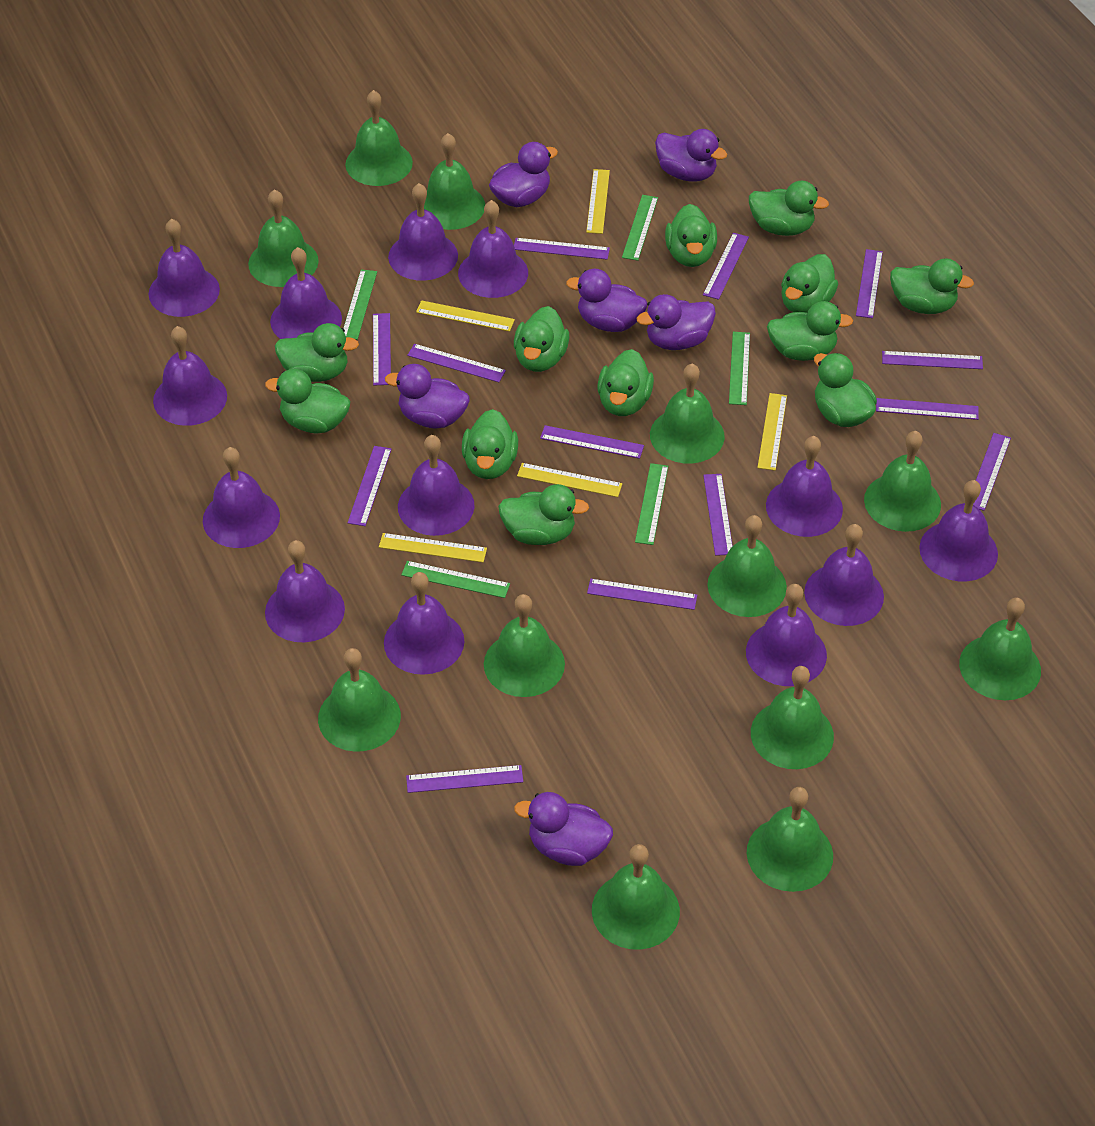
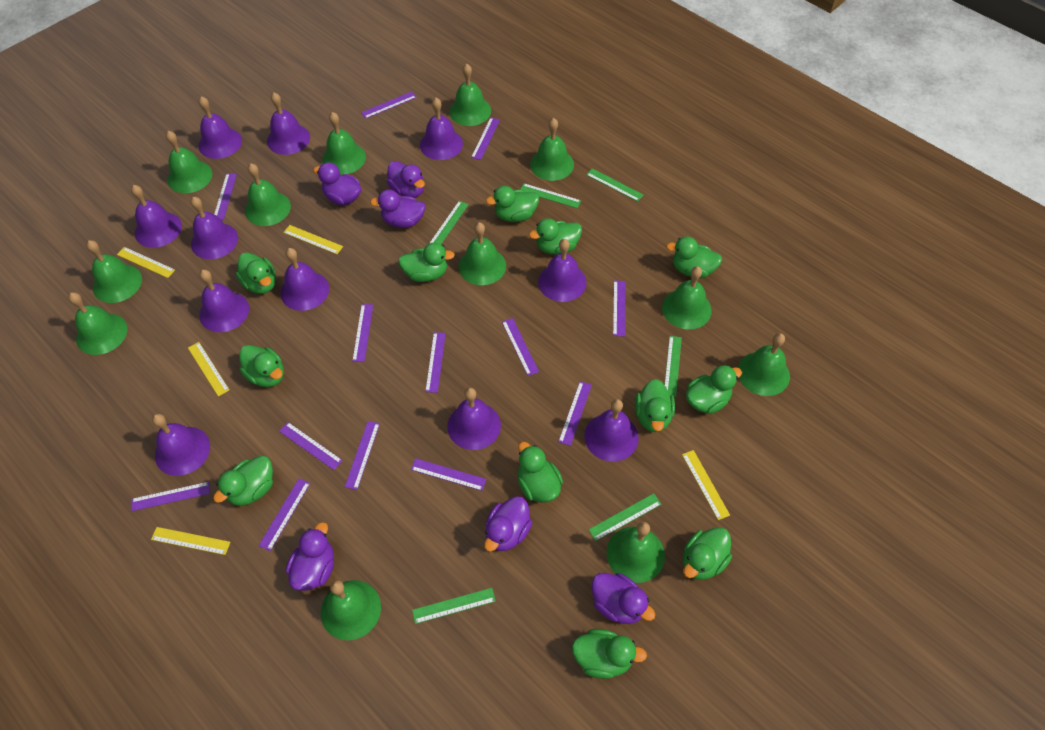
green ruler: 5 -> 6
purple bell: 13 -> 11

